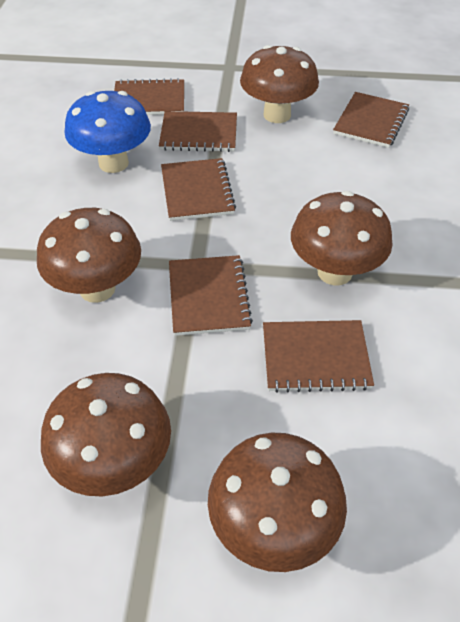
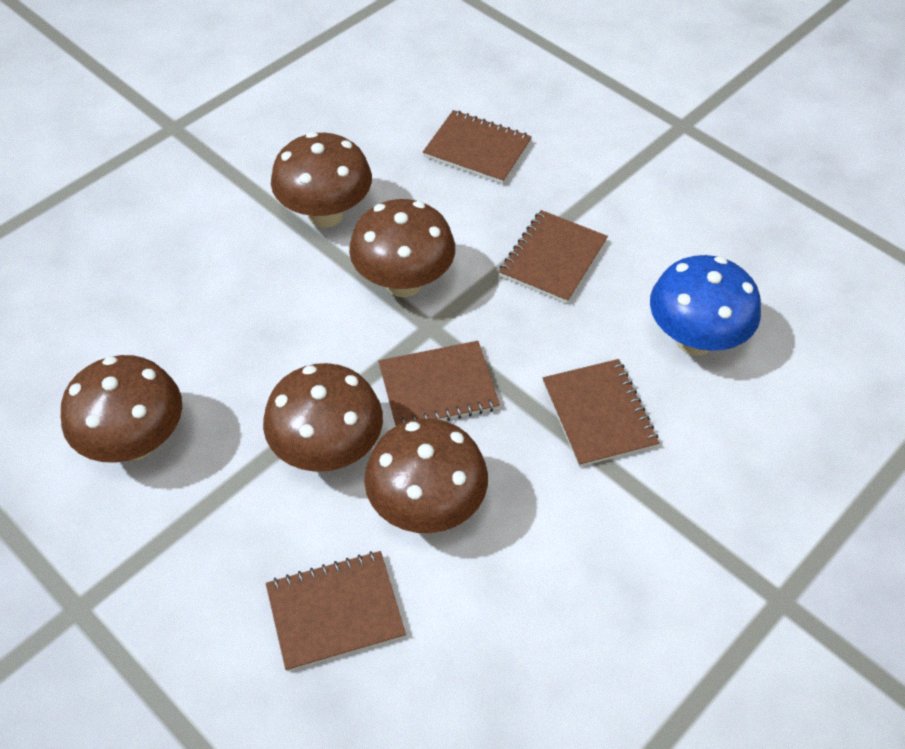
brown notebook: 6 -> 5

